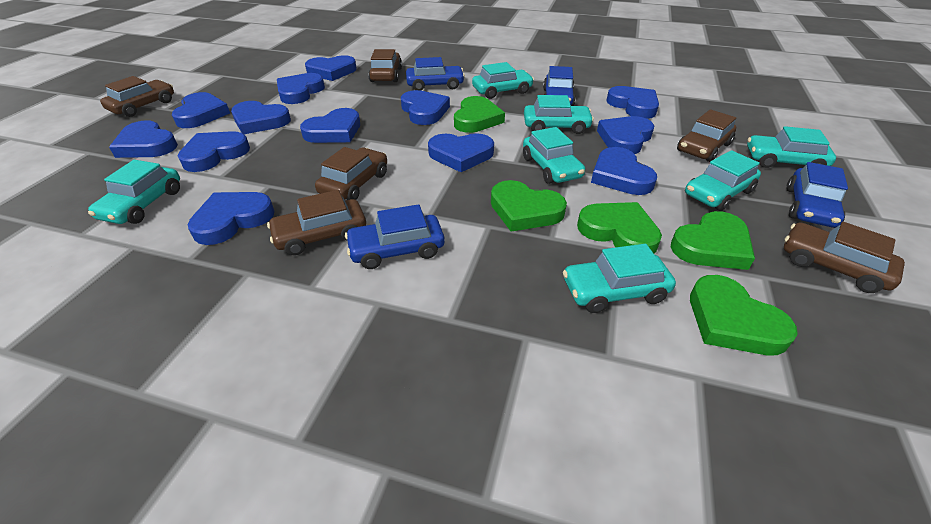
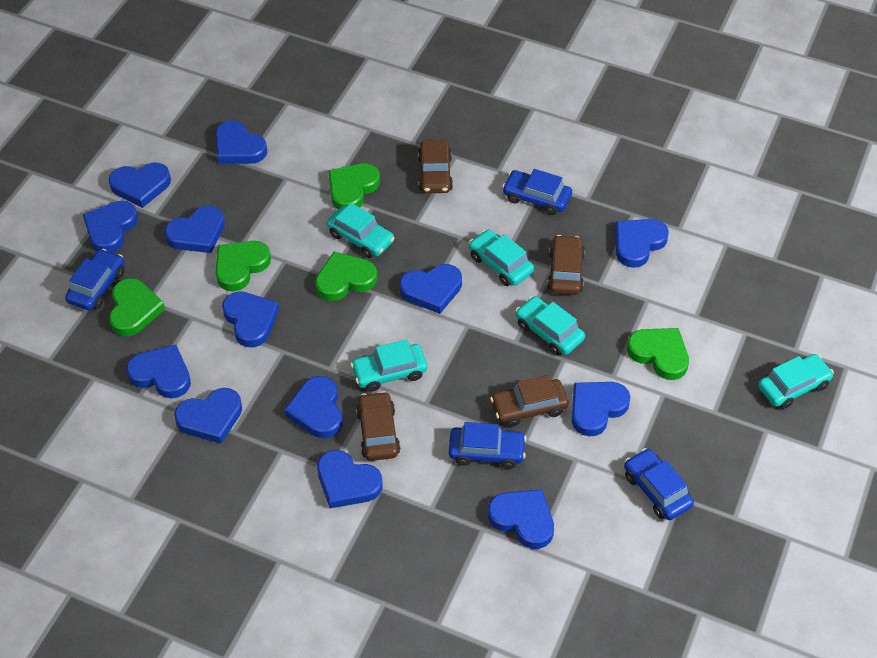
brown car: 6 -> 4
turquoise car: 7 -> 5

